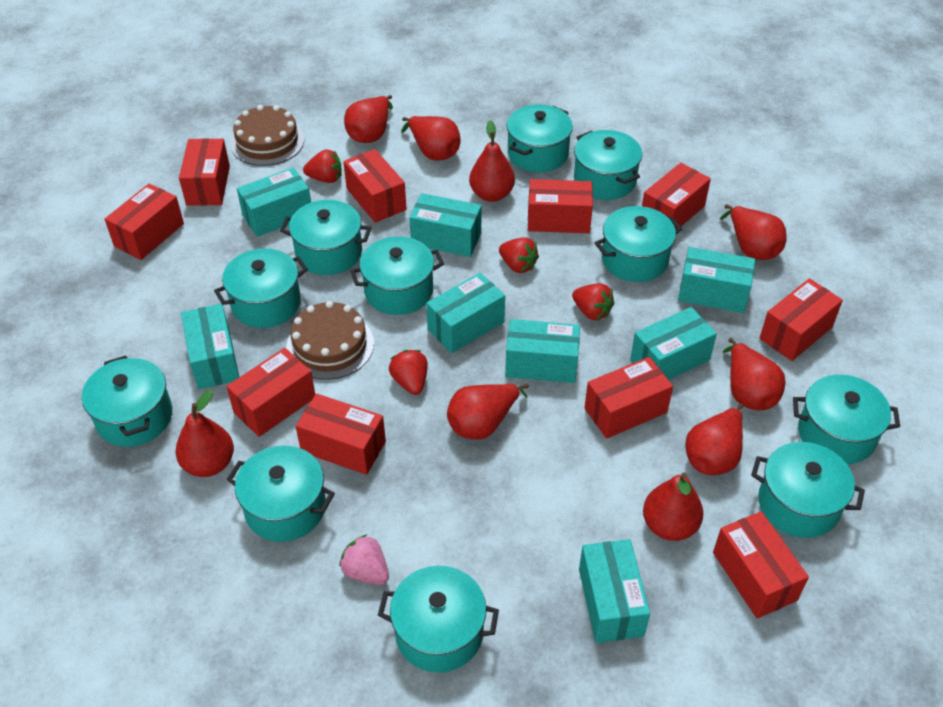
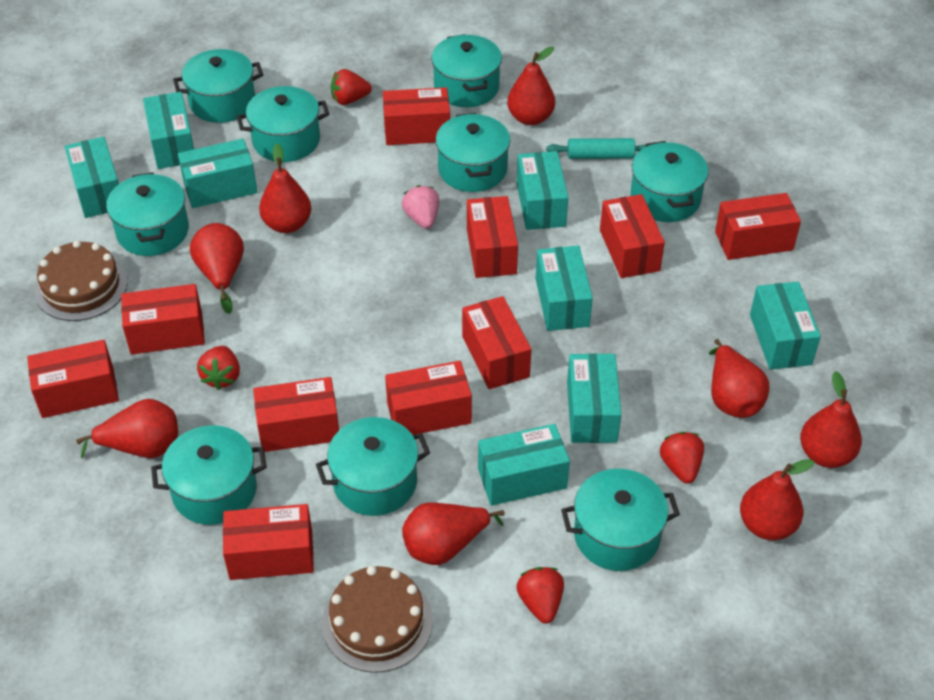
red pear: 9 -> 8
turquoise pot: 11 -> 9
turquoise rolling pin: 0 -> 1

